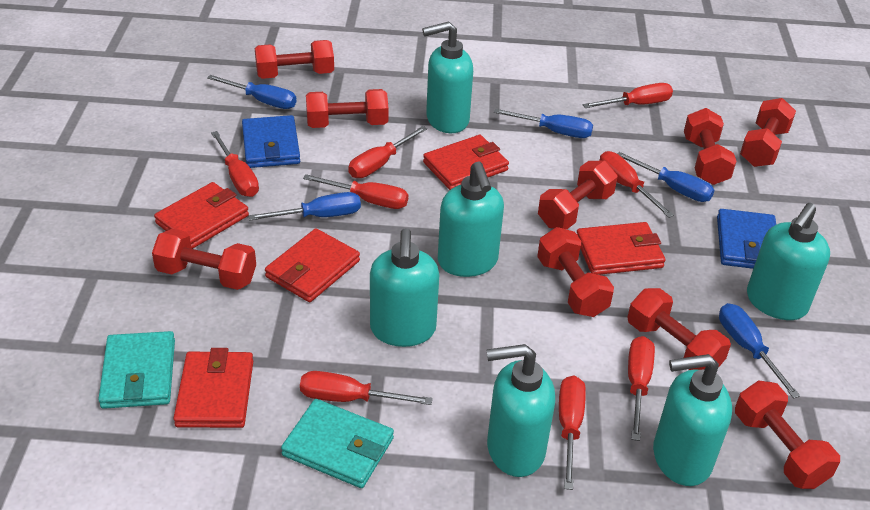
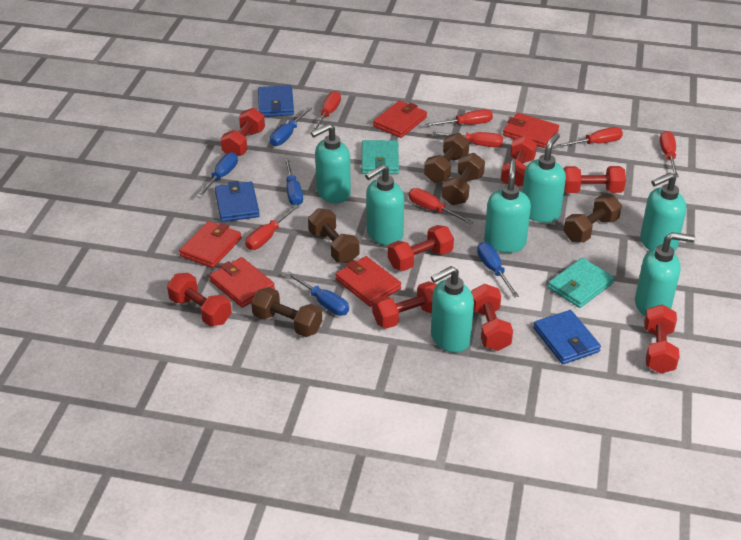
blue wallet: 2 -> 3
brown dumbbell: 0 -> 5
red dumbbell: 9 -> 8
red screwdriver: 8 -> 7
turquoise soap dispenser: 6 -> 7

